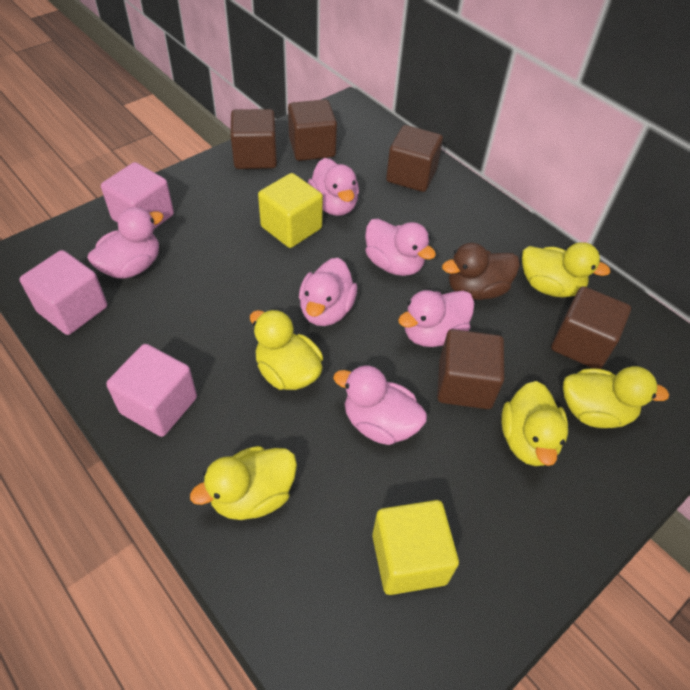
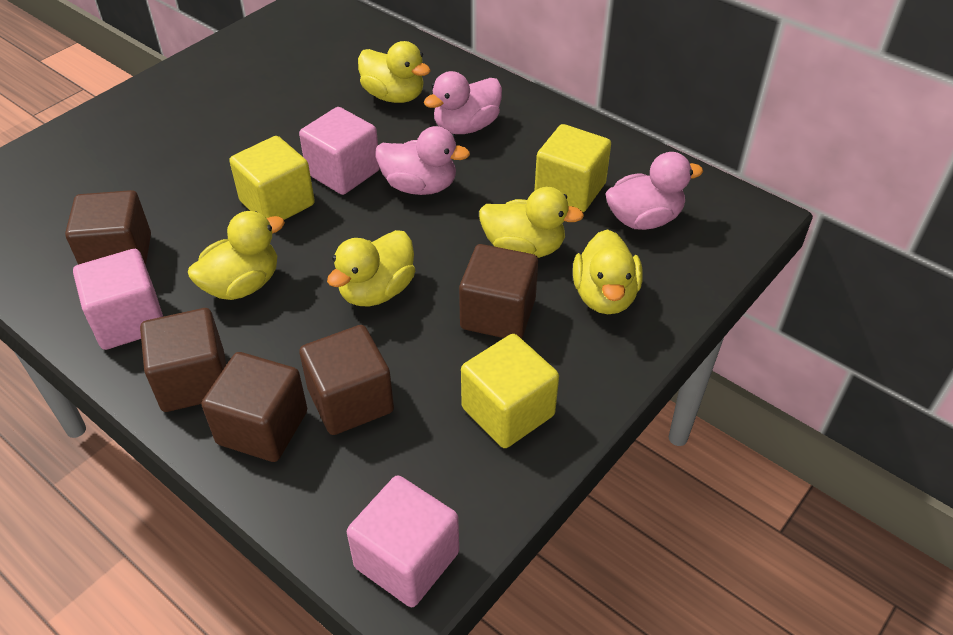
brown duck: 1 -> 0
pink duck: 6 -> 3
yellow cube: 2 -> 3

